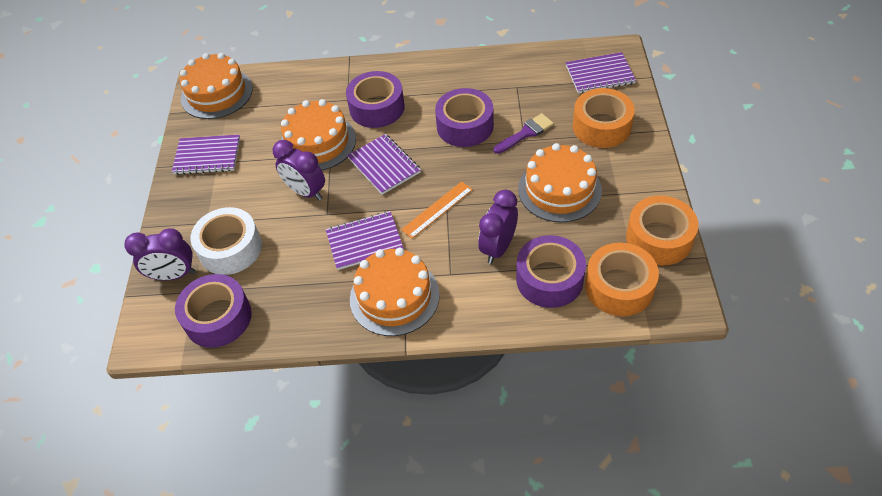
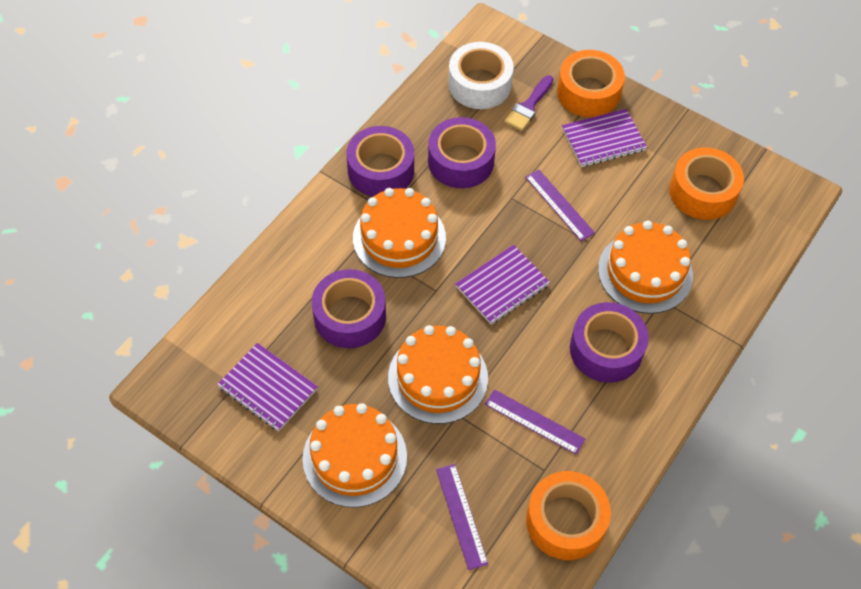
orange ruler: 1 -> 0
purple clock: 3 -> 0
purple notebook: 4 -> 3
purple ruler: 0 -> 3

